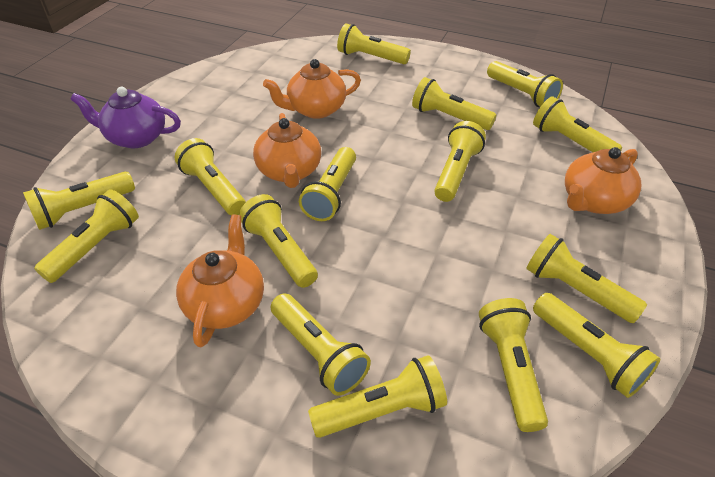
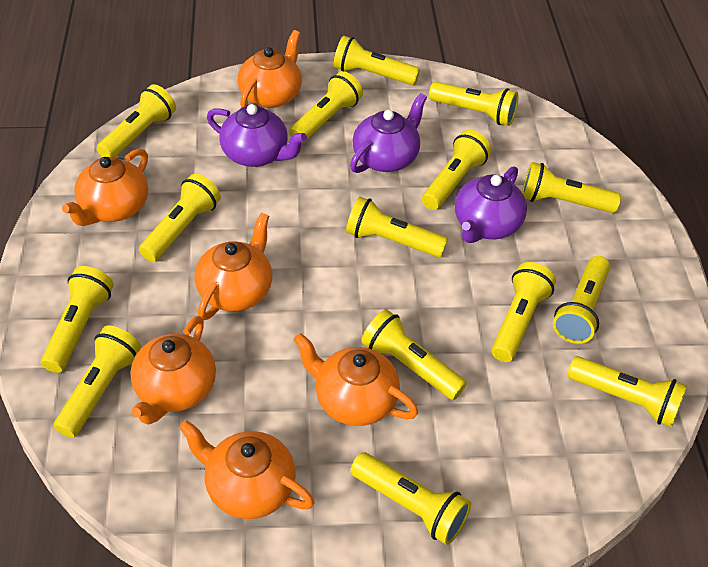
orange teapot: 4 -> 6
purple teapot: 1 -> 3

